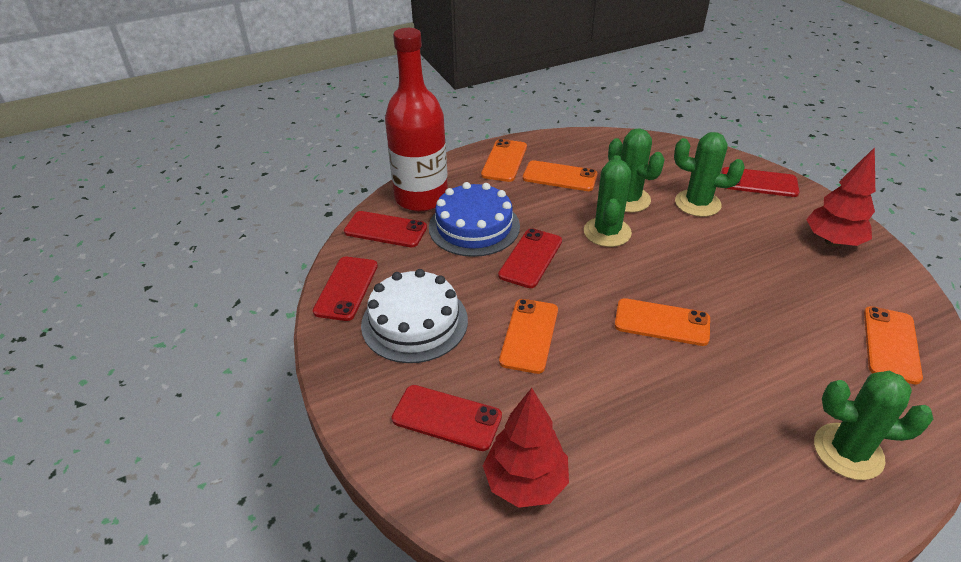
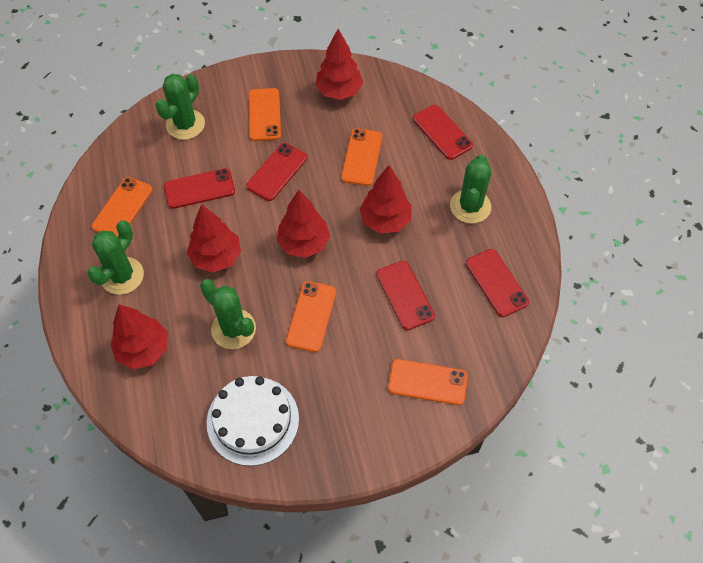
blue cake: 1 -> 0
red bottle: 1 -> 0
red tree: 2 -> 5

